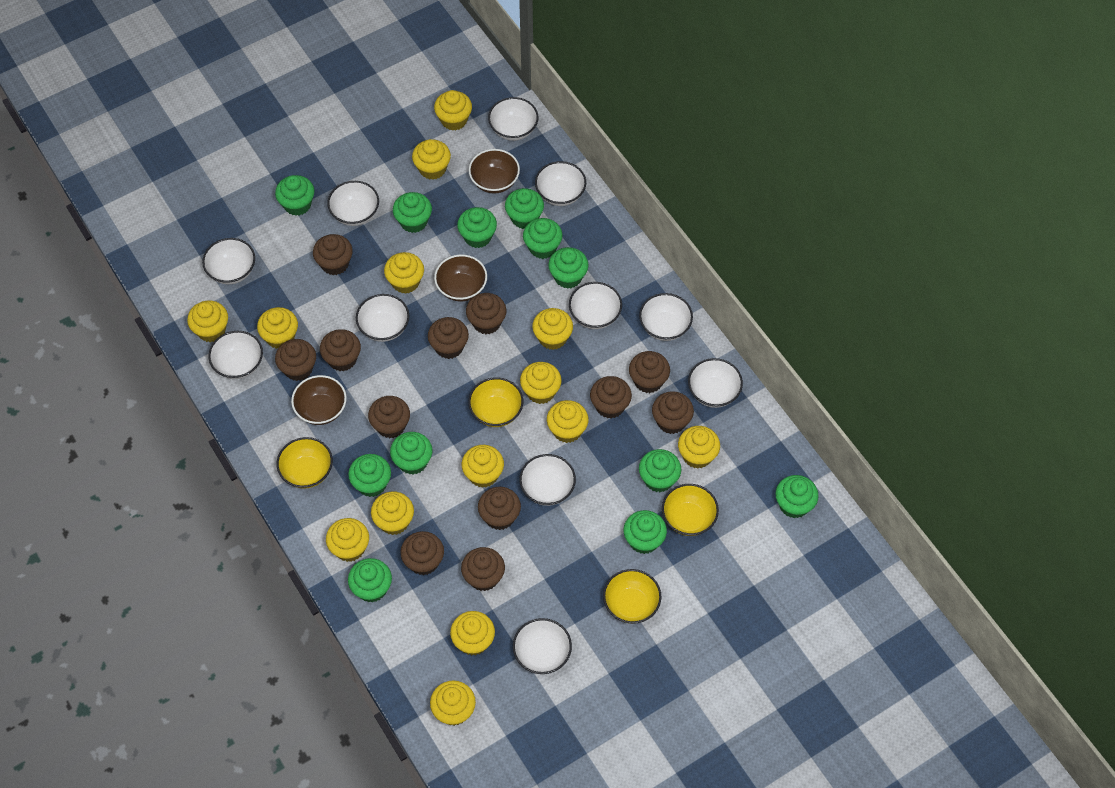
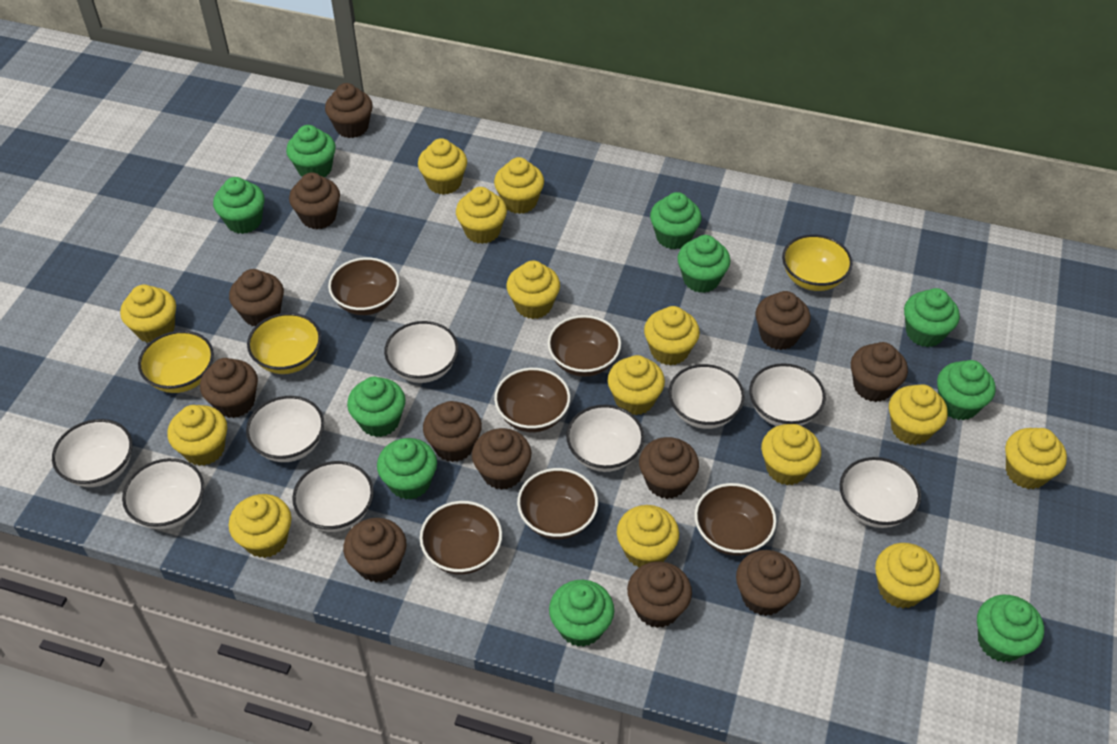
brown bowl: 3 -> 6
green cupcake: 12 -> 10
white bowl: 11 -> 9
yellow bowl: 4 -> 3

